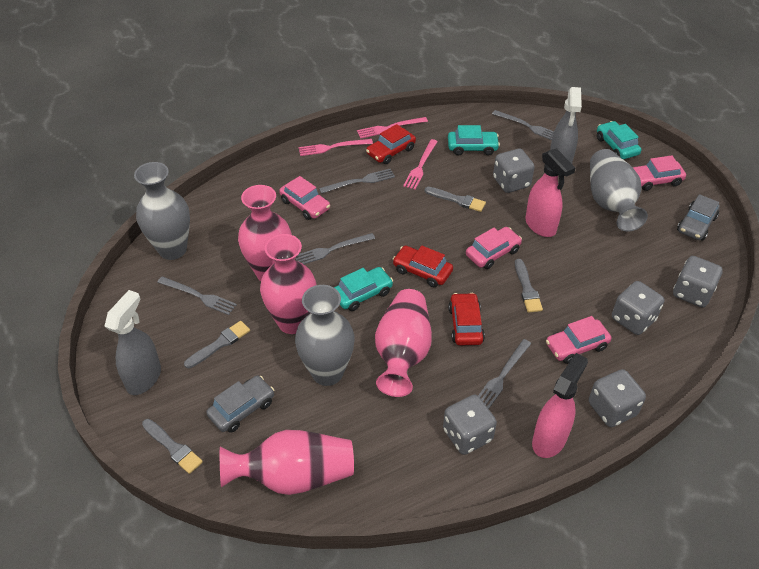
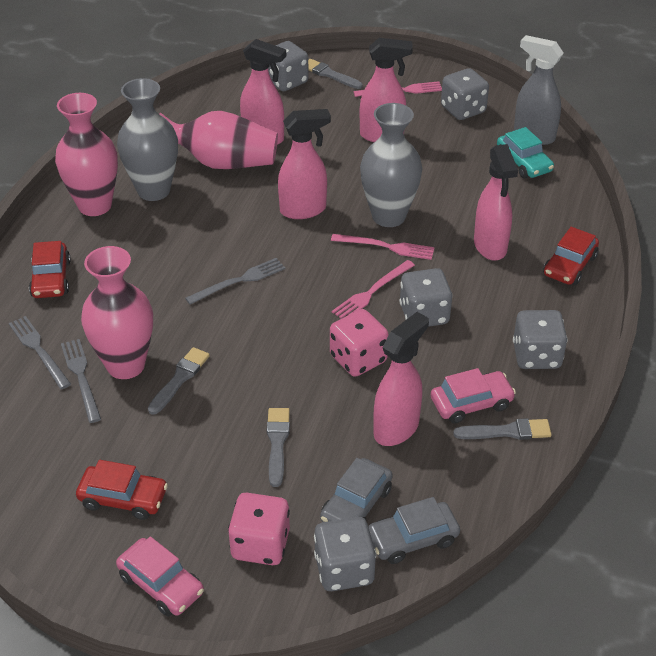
grey fork: 5 -> 3
grey spray bottle: 2 -> 1
grey vase: 3 -> 2
pink car: 4 -> 2
pink dice: 0 -> 2
pink spray bottle: 2 -> 5
pink vase: 4 -> 3
turquoise car: 3 -> 1

